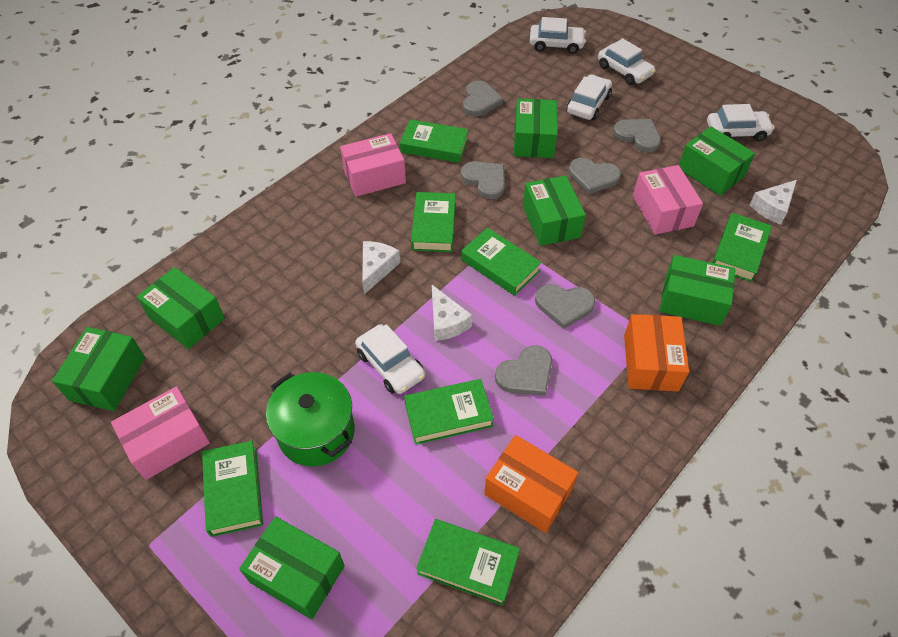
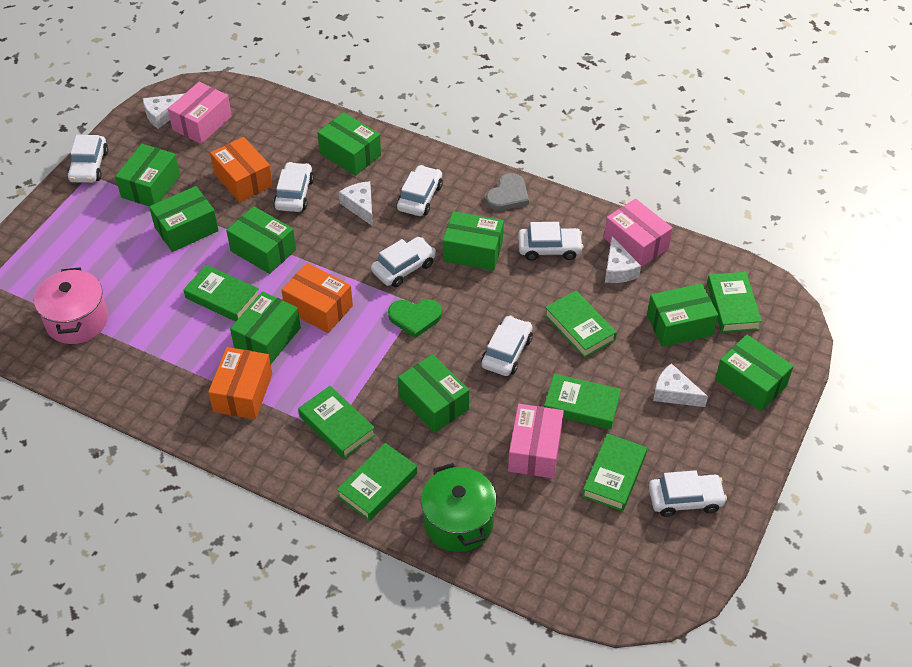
green box: 7 -> 9
green heart: 0 -> 1
grey heart: 6 -> 1
orange box: 2 -> 3
pink pot: 0 -> 1
white car: 5 -> 7
white cheese: 3 -> 4

